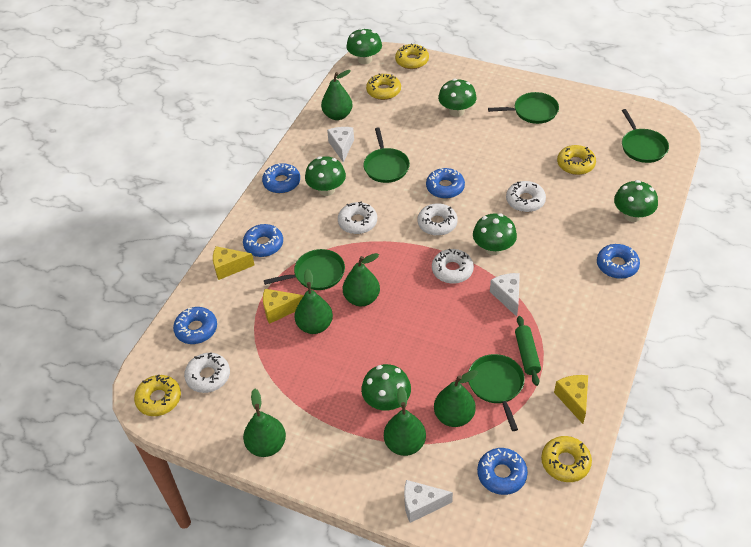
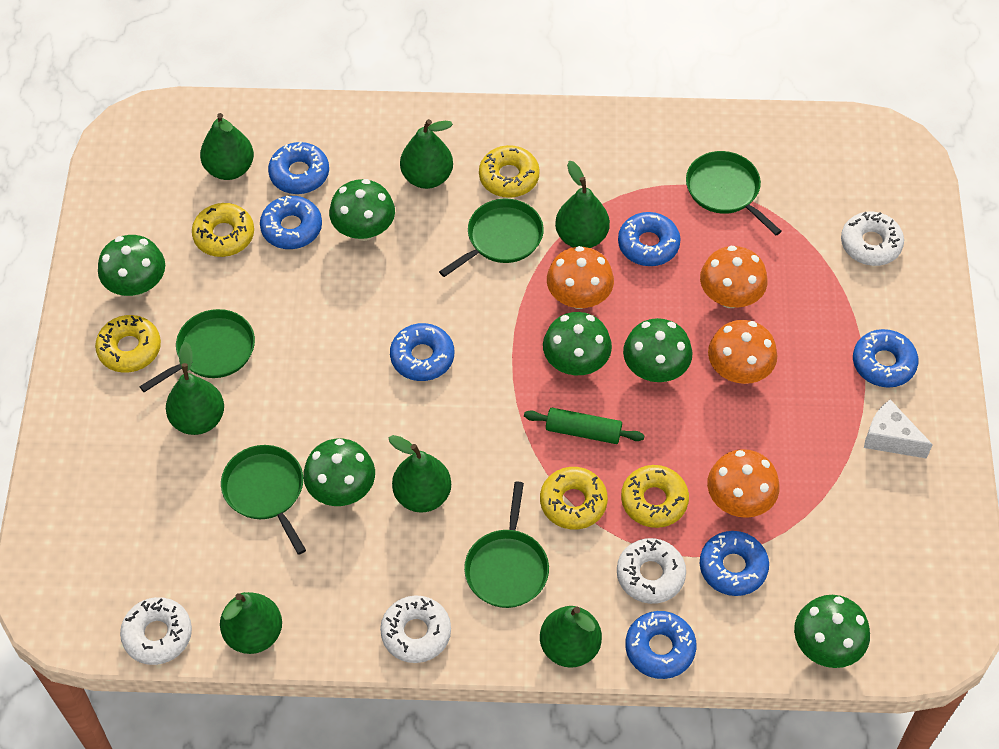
blue donut: 6 -> 7
green pear: 6 -> 7
orange mushroom: 0 -> 4
white cheese: 3 -> 1
white donut: 5 -> 4
yellow cheese: 3 -> 0

